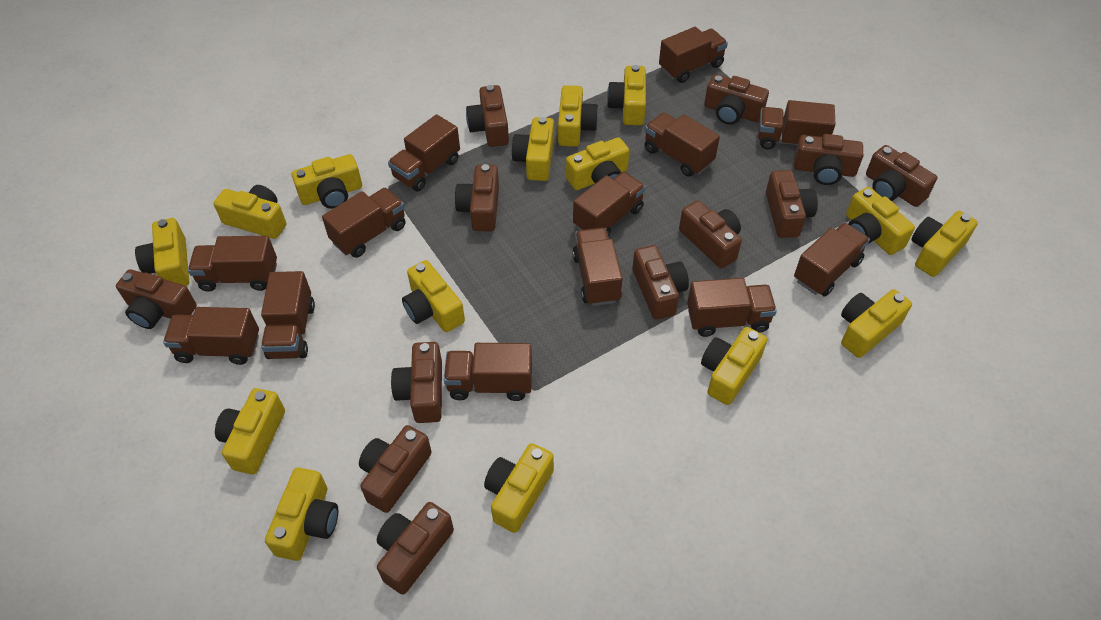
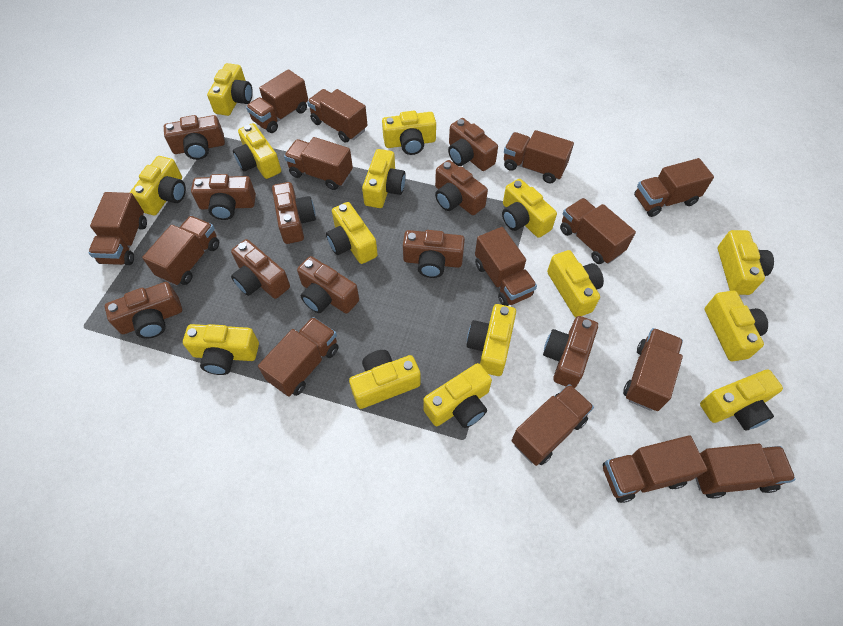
brown camera: 12 -> 10
brown truck: 13 -> 14

